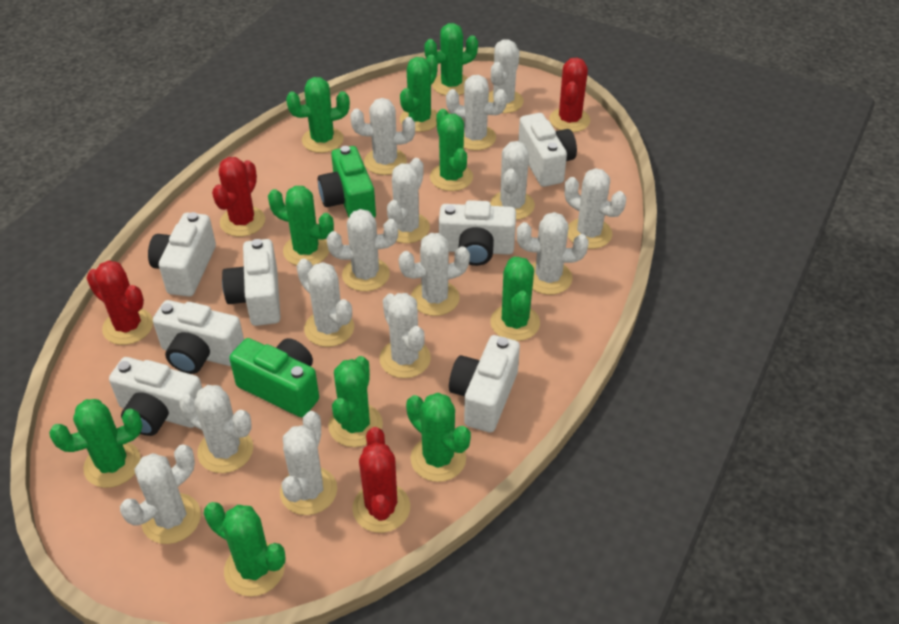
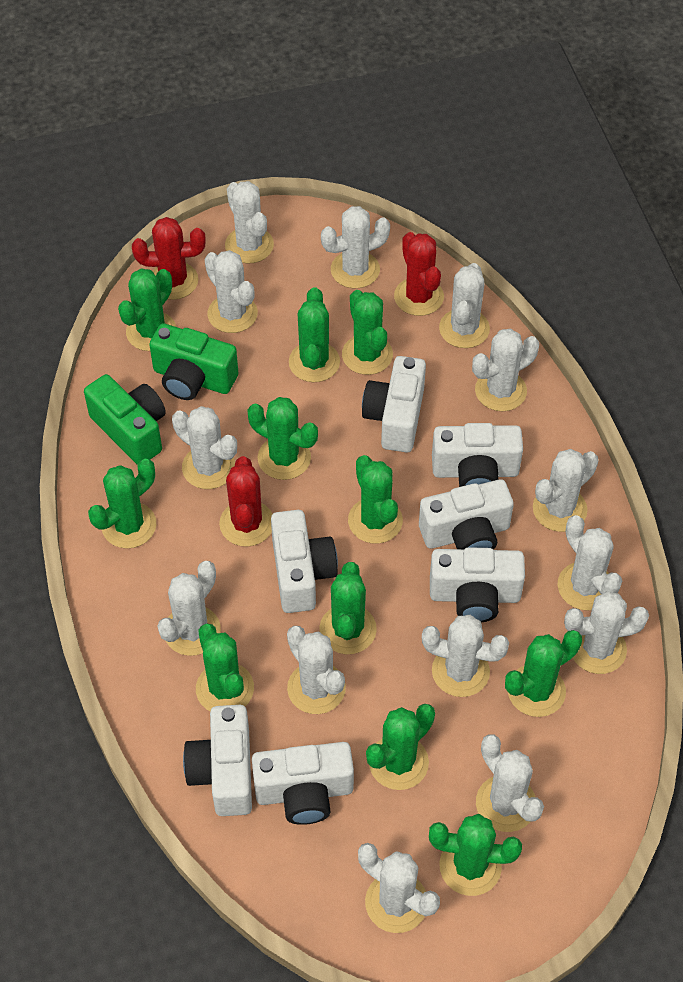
green cactus: 10 -> 11
red cactus: 4 -> 3

